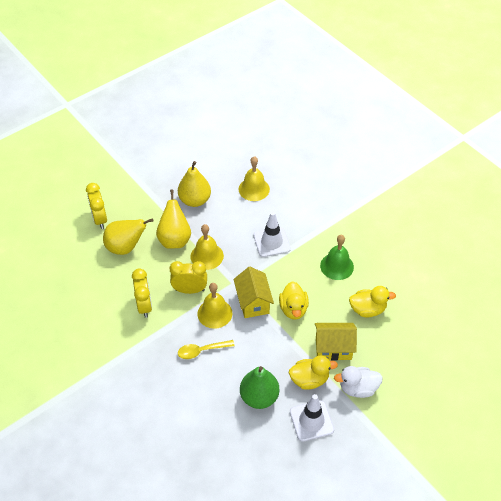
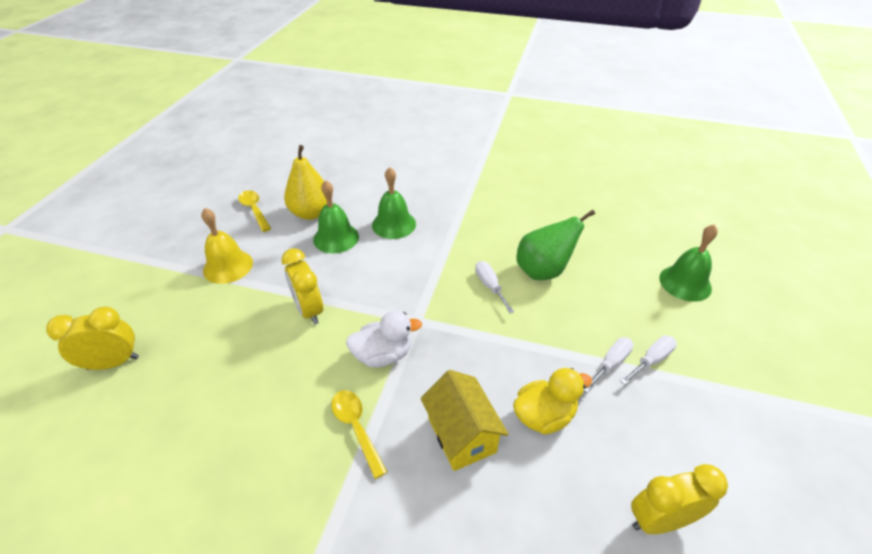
green bell: 1 -> 3
white screwdriver: 0 -> 3
white traffic cone: 2 -> 0
yellow bell: 3 -> 1
yellow duck: 3 -> 1
yellow house: 2 -> 1
yellow pear: 3 -> 1
yellow spoon: 1 -> 2

